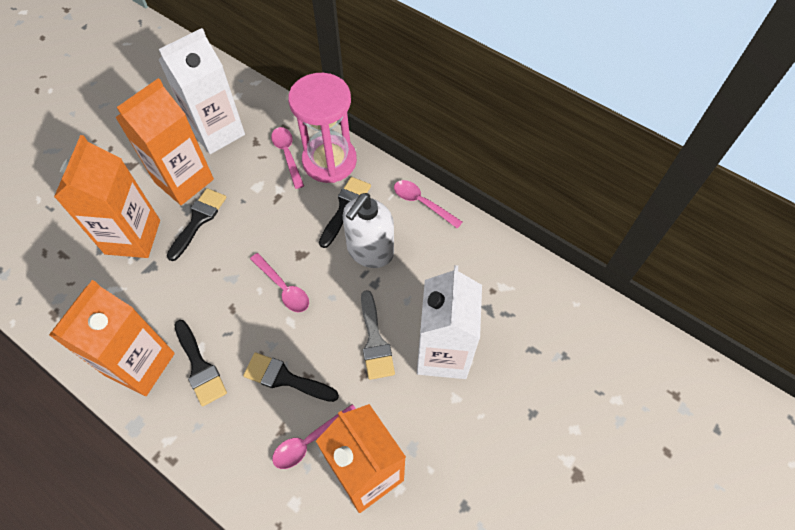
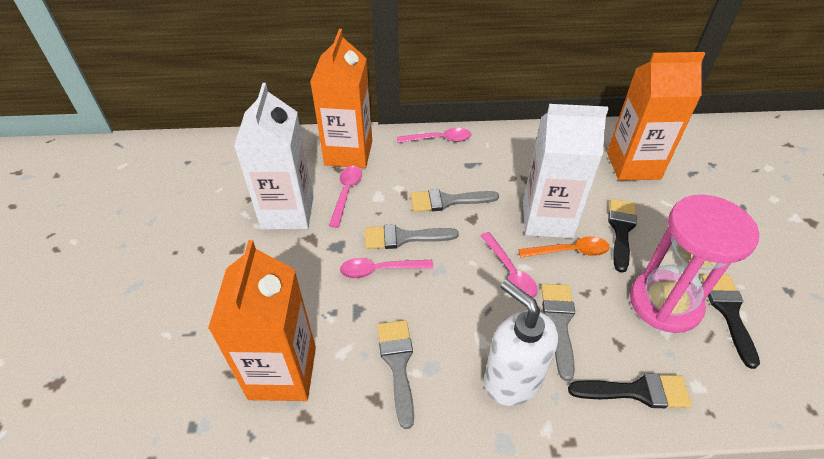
black brush: 4 -> 3
grey brush: 1 -> 4
orange carton: 4 -> 3
orange spoon: 0 -> 1

